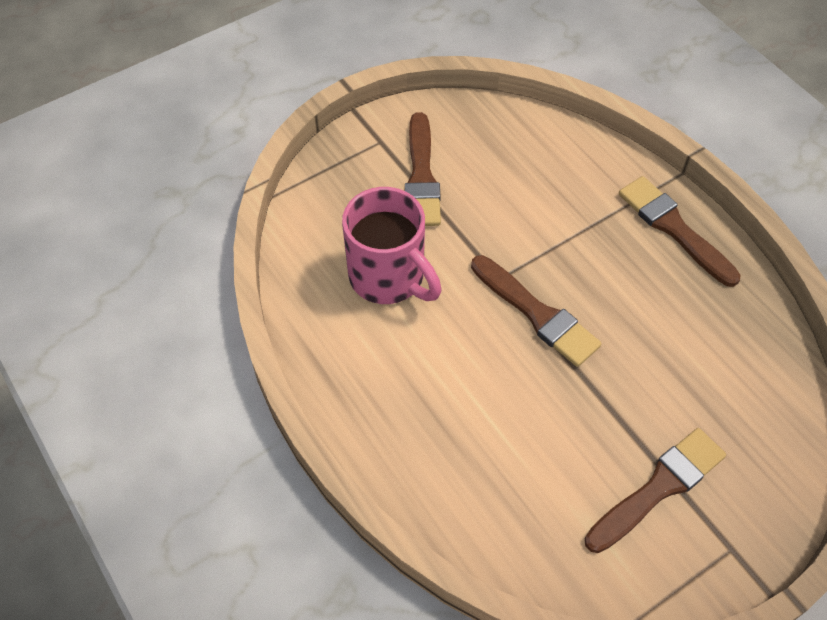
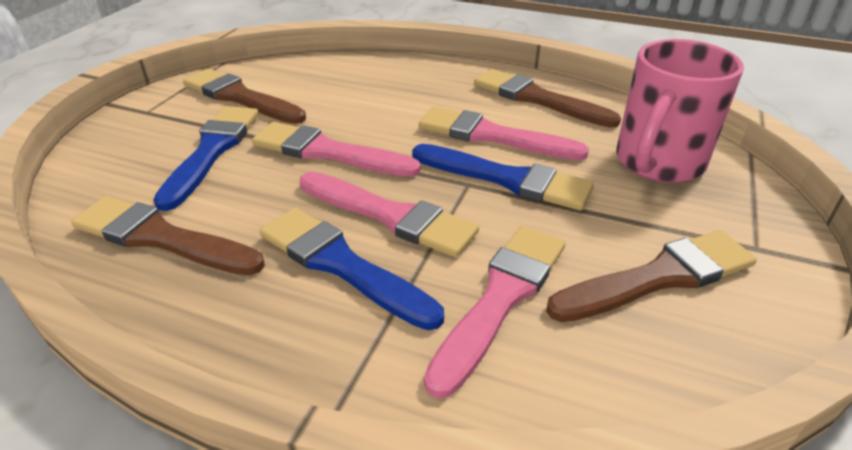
blue brush: 0 -> 3
pink brush: 0 -> 4

